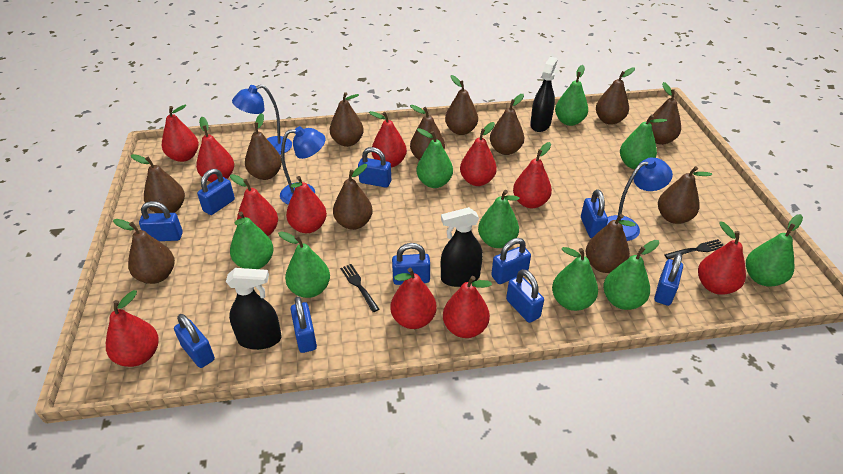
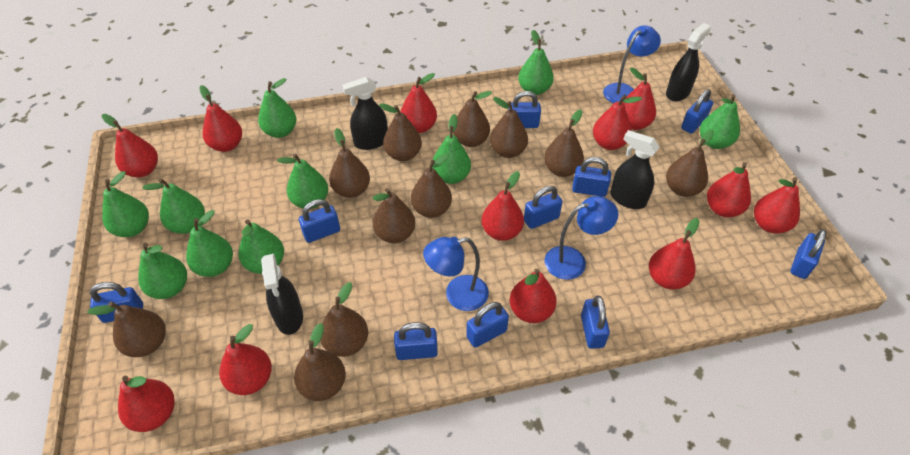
black fork: 2 -> 0
black spray bottle: 3 -> 4
brown pear: 12 -> 11
green pear: 9 -> 10
red pear: 11 -> 12

